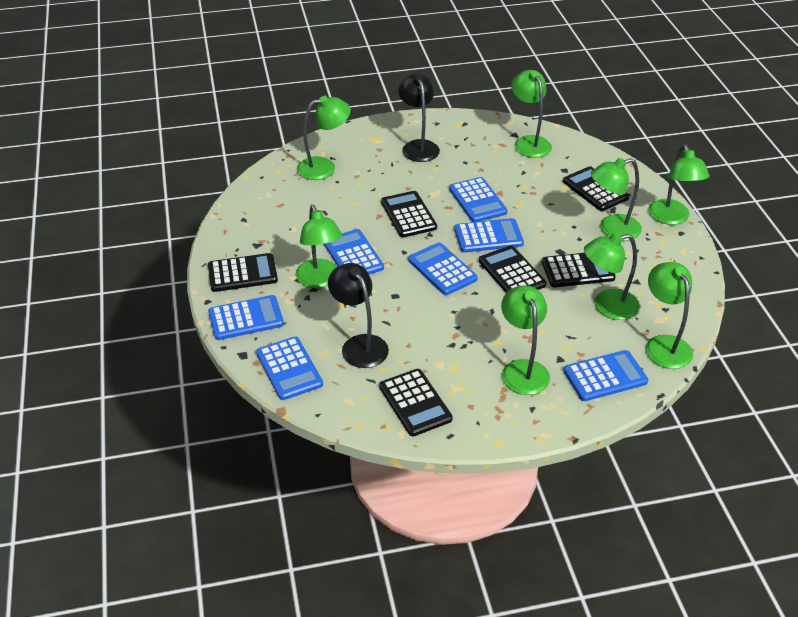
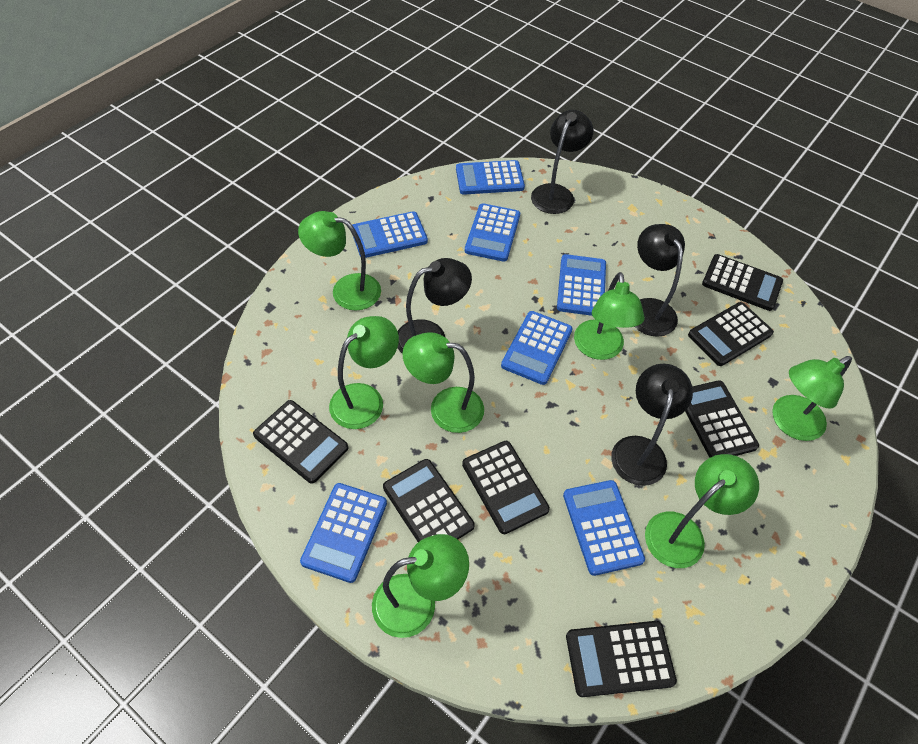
black calculator: 6 -> 7
black lamp: 2 -> 4
green lamp: 8 -> 7

